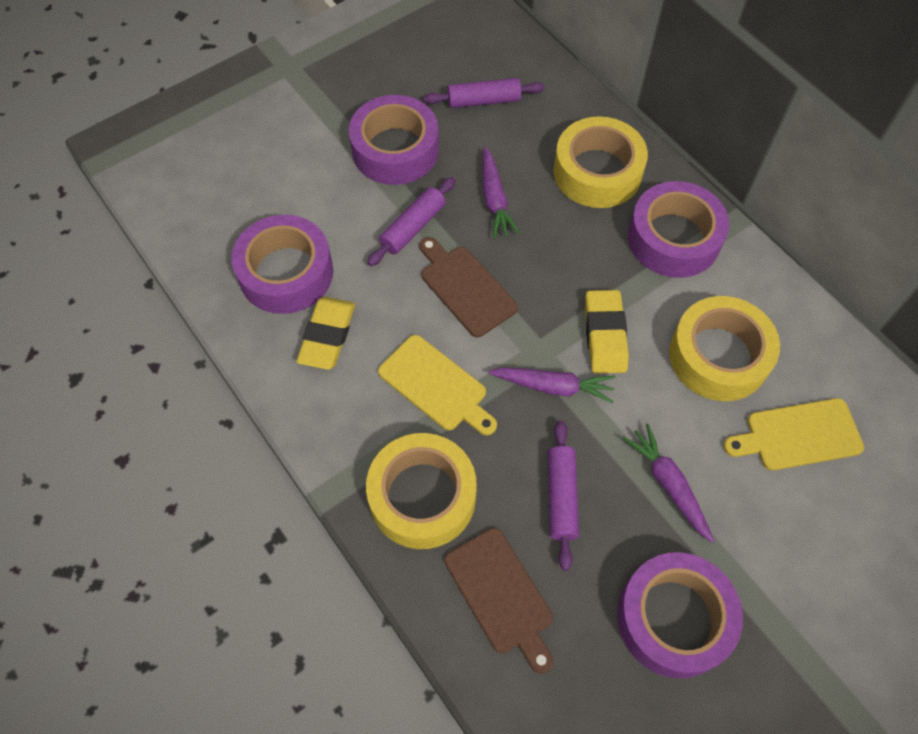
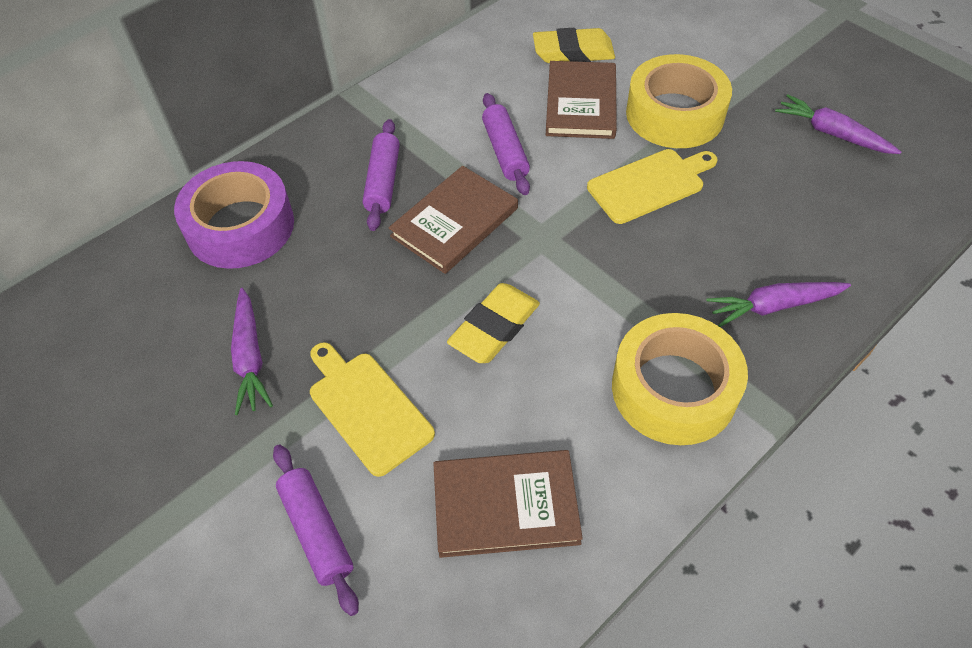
brown book: 0 -> 3
brown cutting board: 2 -> 0
purple tape: 4 -> 1
yellow tape: 3 -> 2

